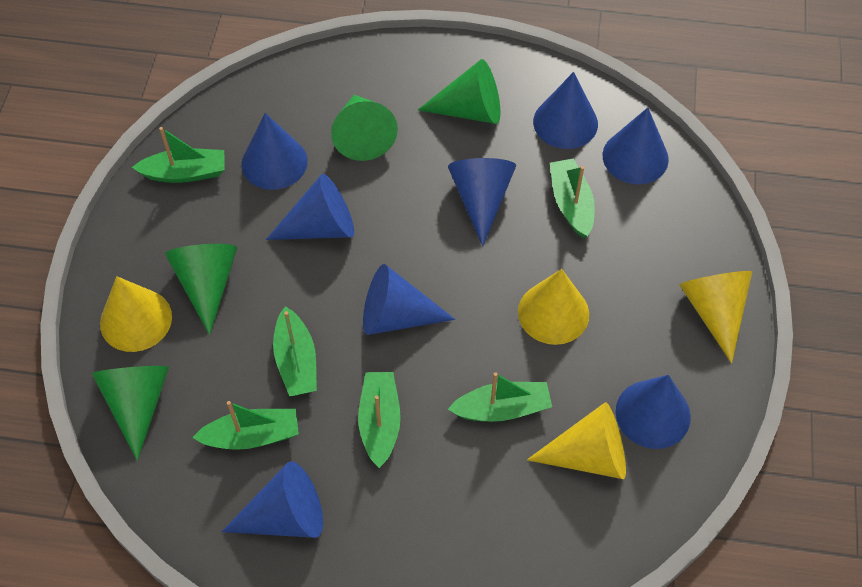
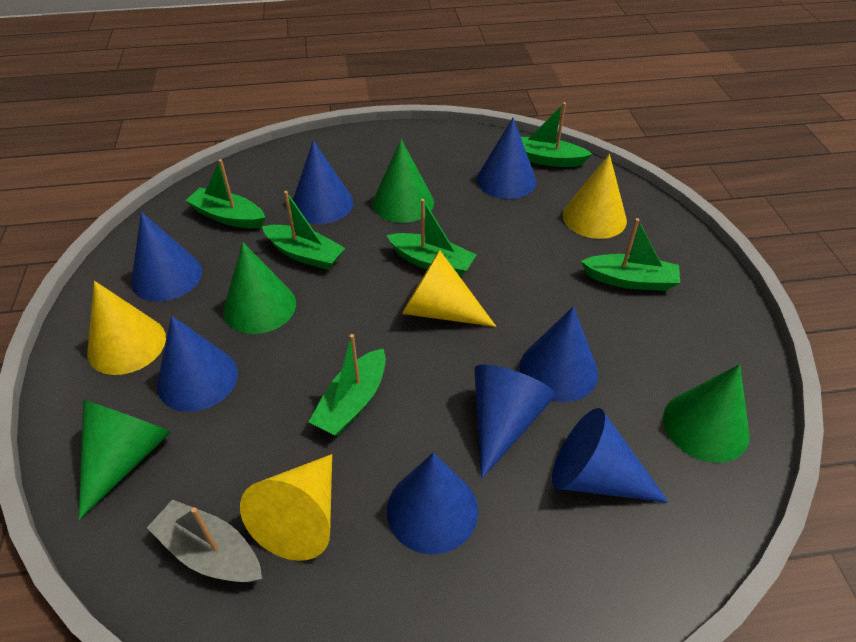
grey boat: 0 -> 1

